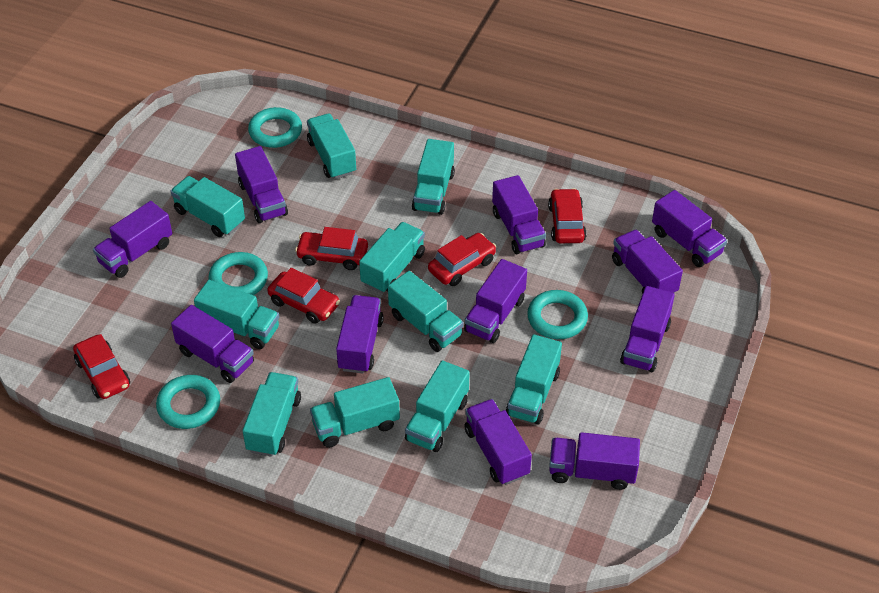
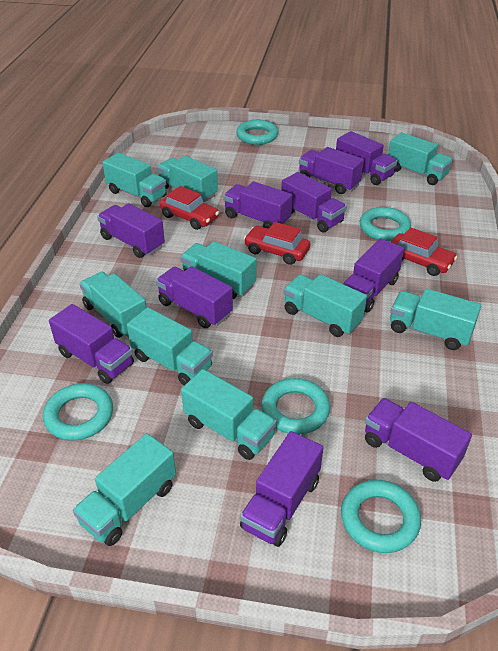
purple truck: 11 -> 10
red car: 5 -> 3
turquoise ring: 4 -> 5

